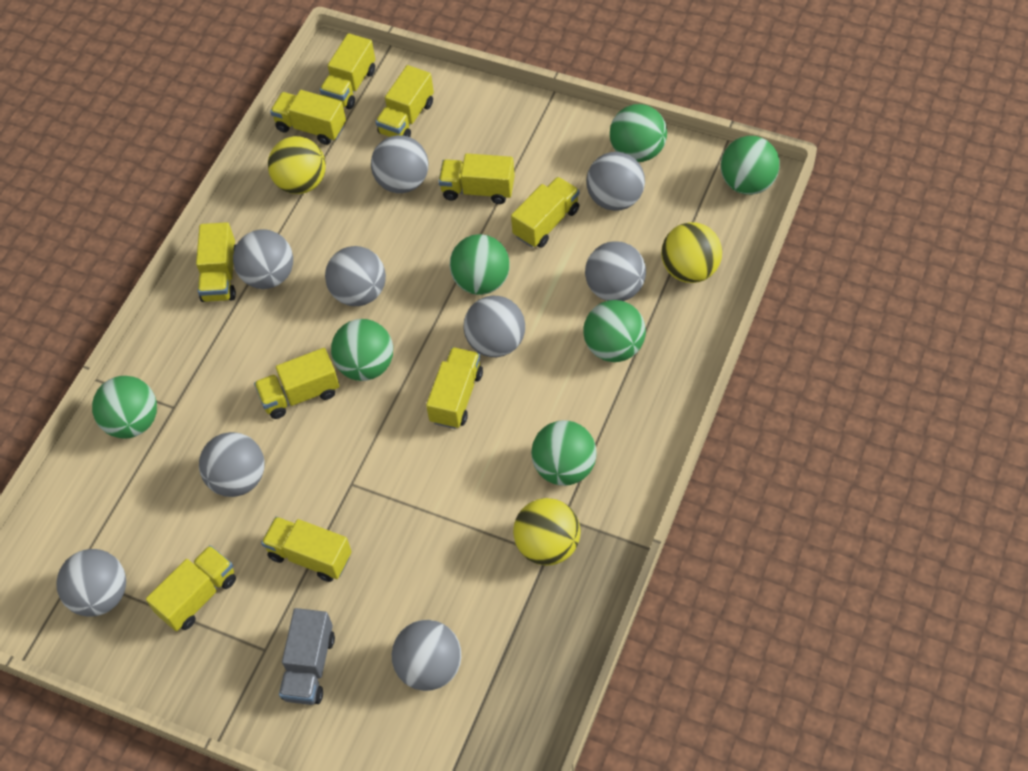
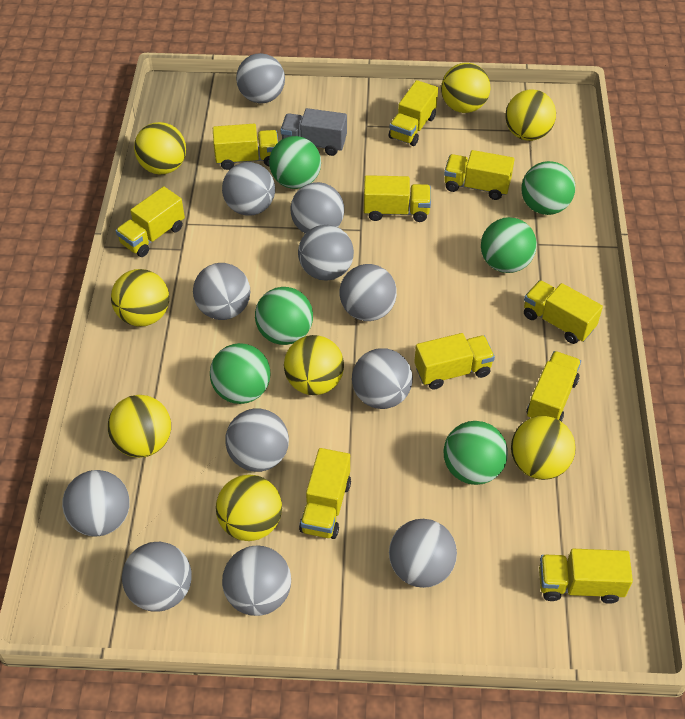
green ball: 7 -> 6
grey ball: 9 -> 12
yellow ball: 3 -> 8

